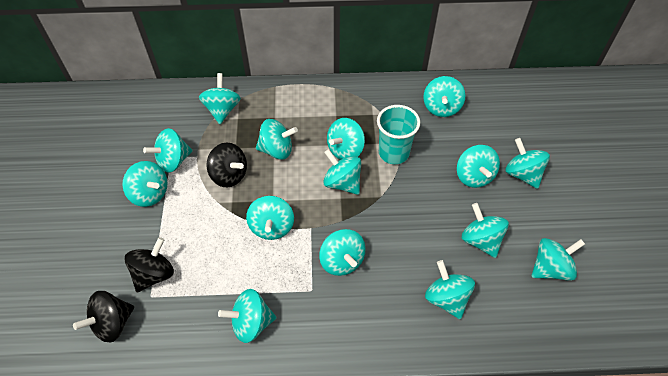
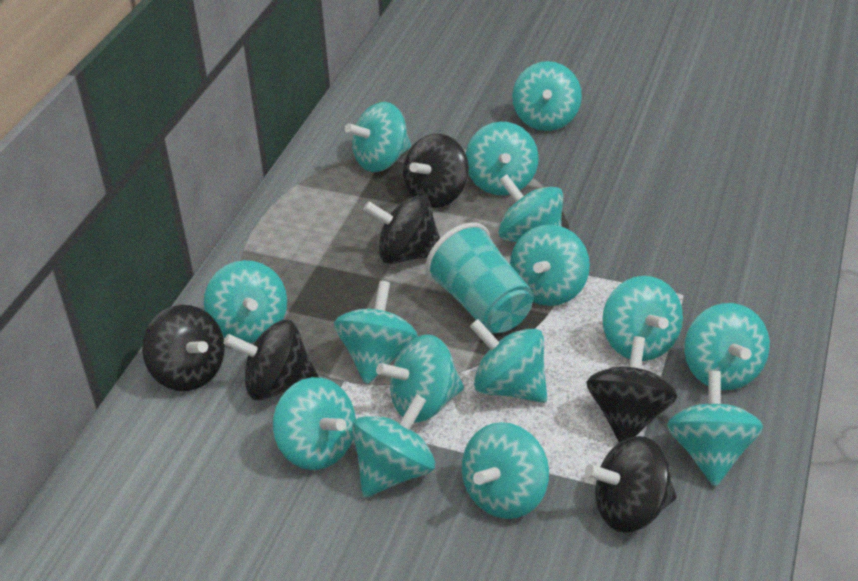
black spinning top: 3 -> 6

